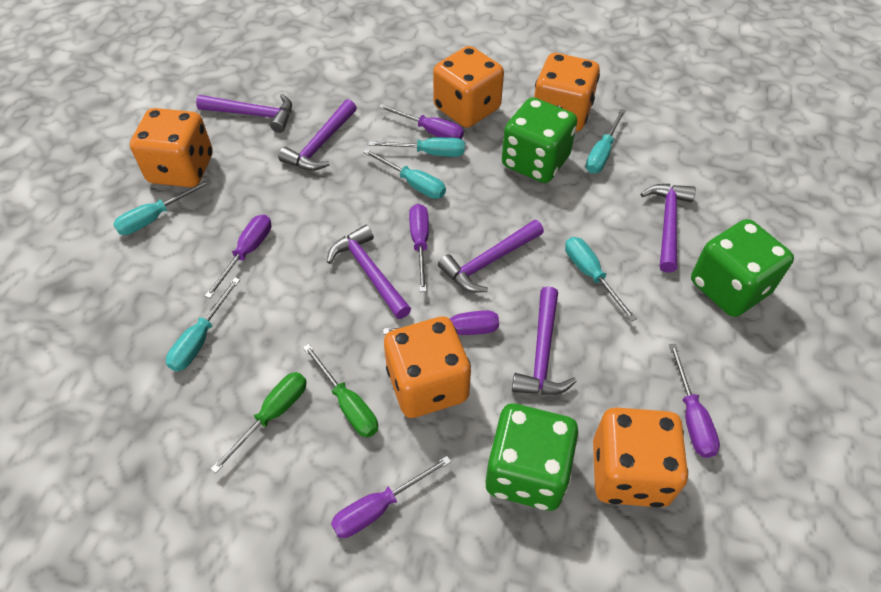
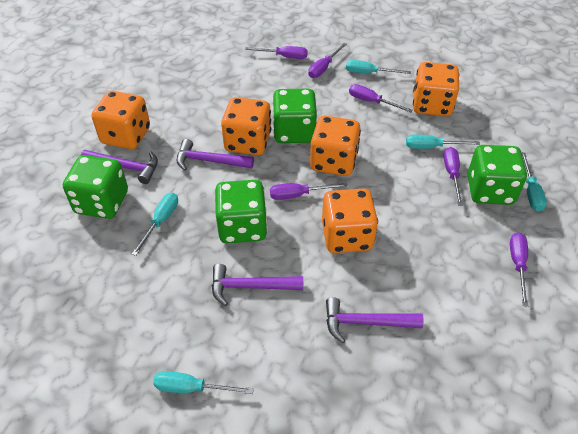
green dice: 3 -> 4
green screwdriver: 2 -> 0
purple hammer: 6 -> 4
turquoise screwdriver: 6 -> 5

